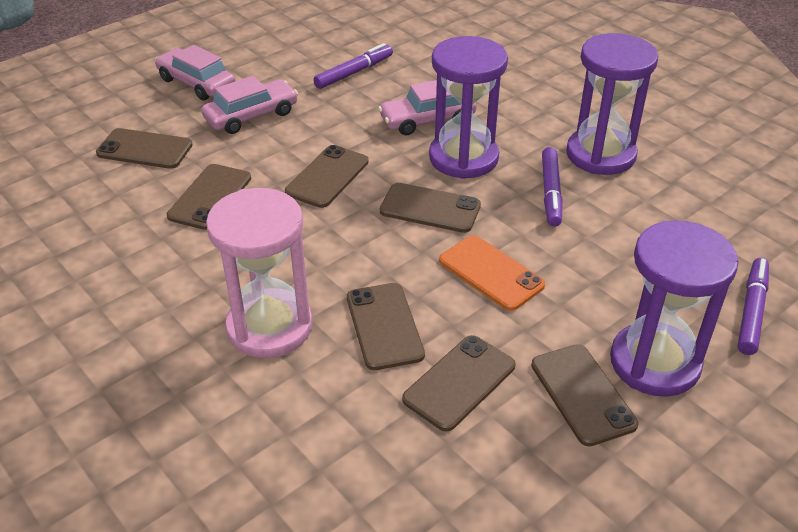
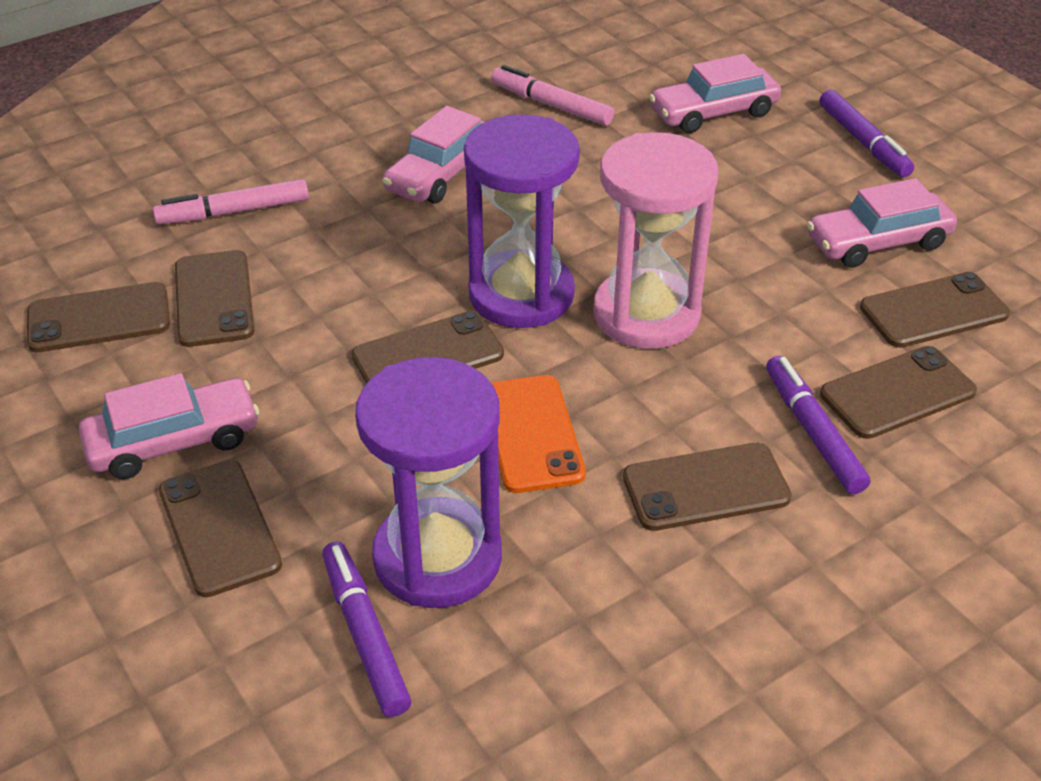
pink car: 3 -> 4
pink marker: 0 -> 2
purple hourglass: 3 -> 2

